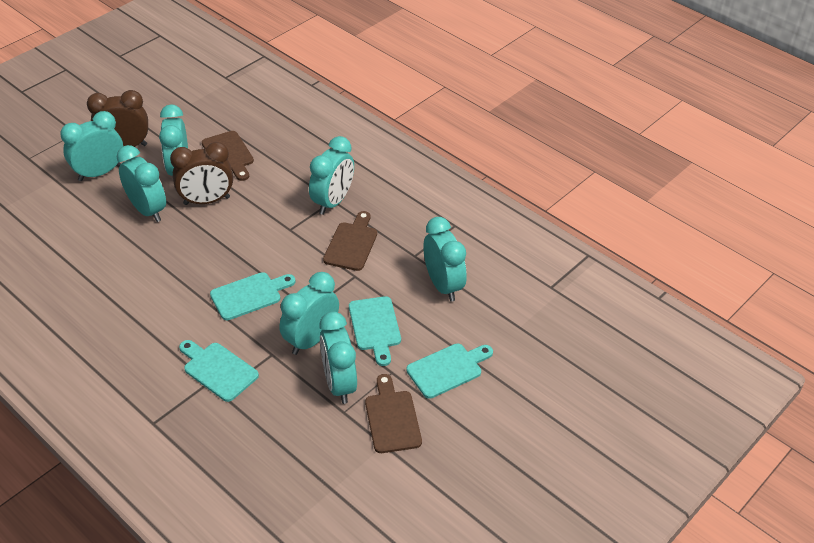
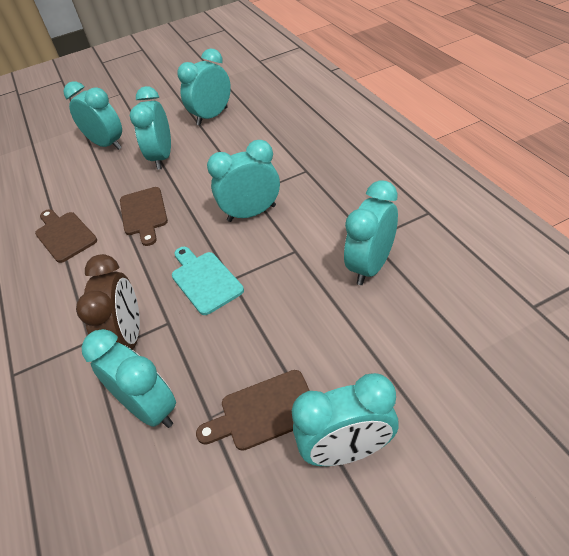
brown clock: 2 -> 1
turquoise cutting board: 4 -> 1

